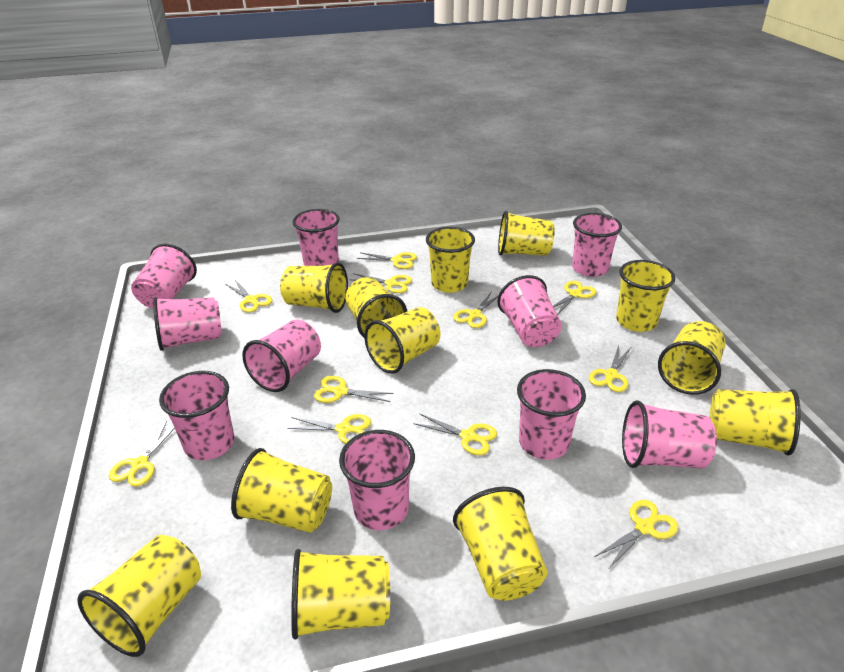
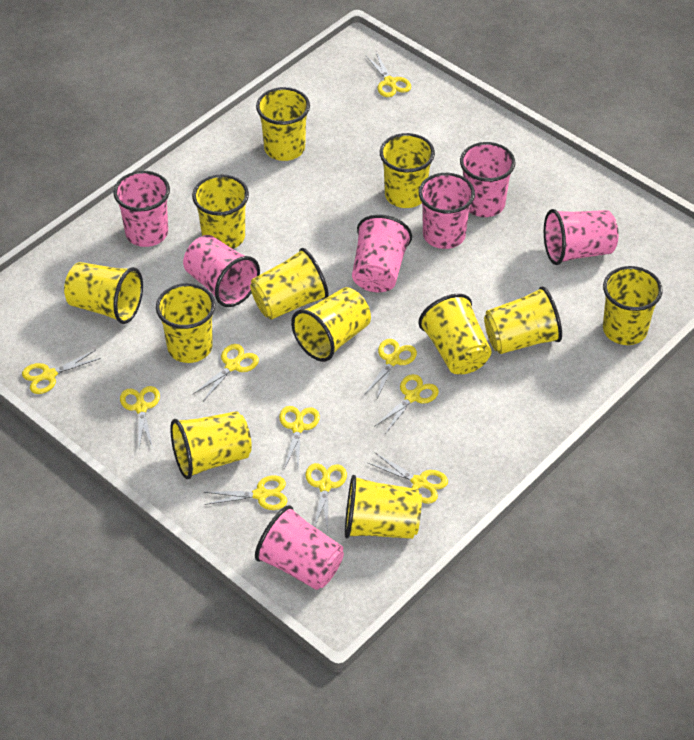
pink cup: 10 -> 7
yellow scissors: 11 -> 10

